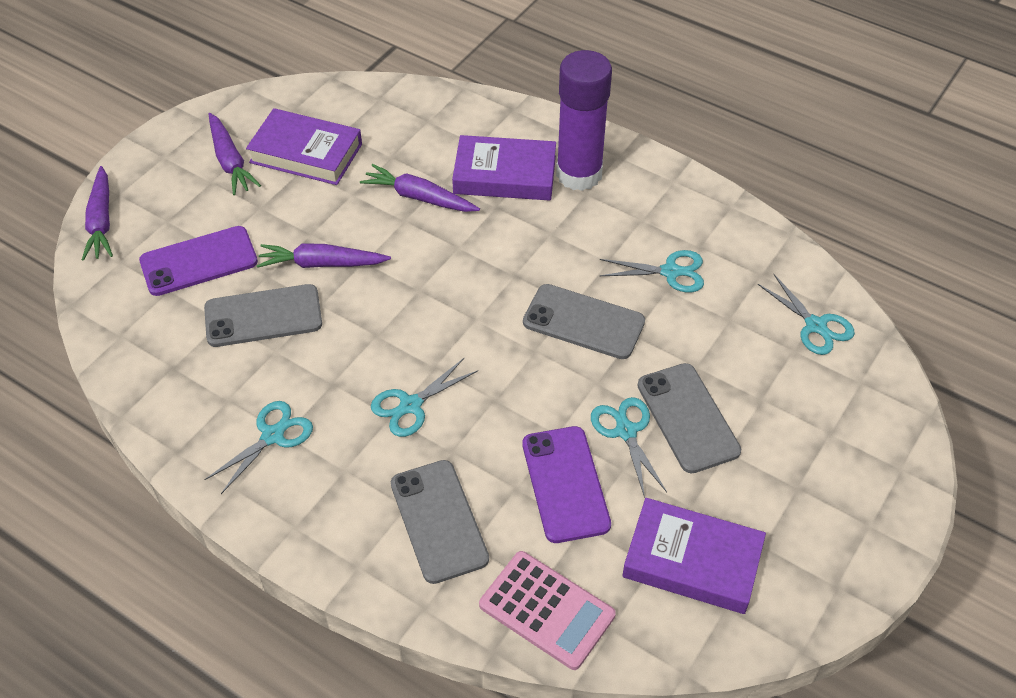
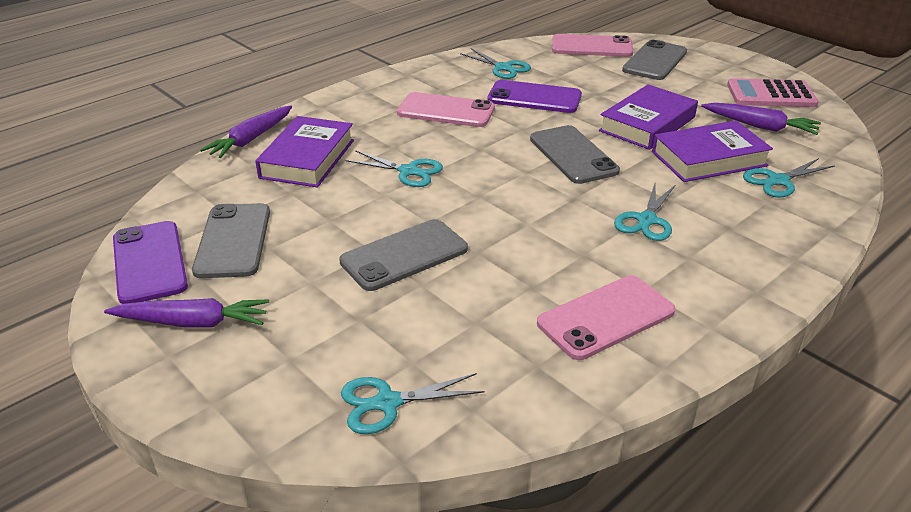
pink phone: 0 -> 3
purple carrot: 4 -> 3
purple glue stick: 1 -> 0

